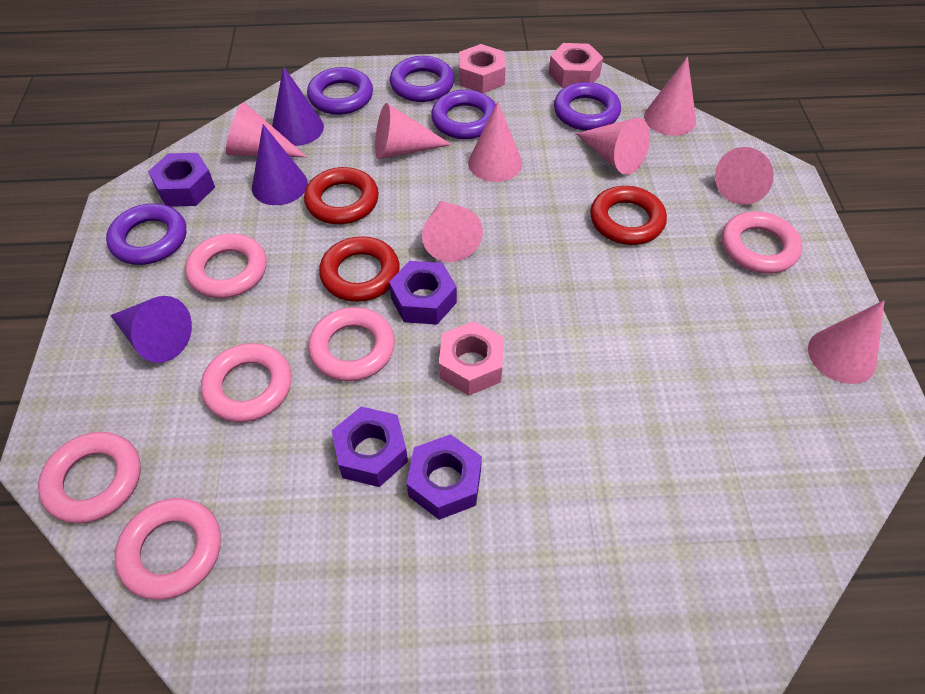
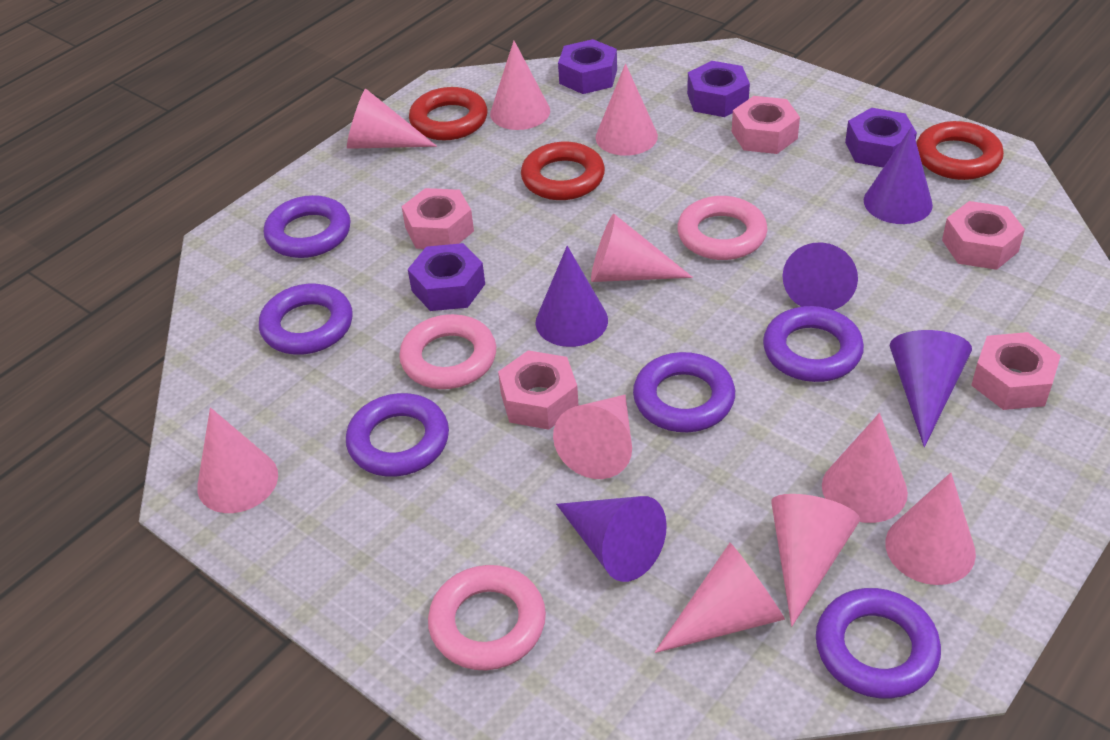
pink cone: 8 -> 10
pink nut: 3 -> 5
pink ring: 6 -> 3
purple cone: 3 -> 5
purple ring: 5 -> 6

